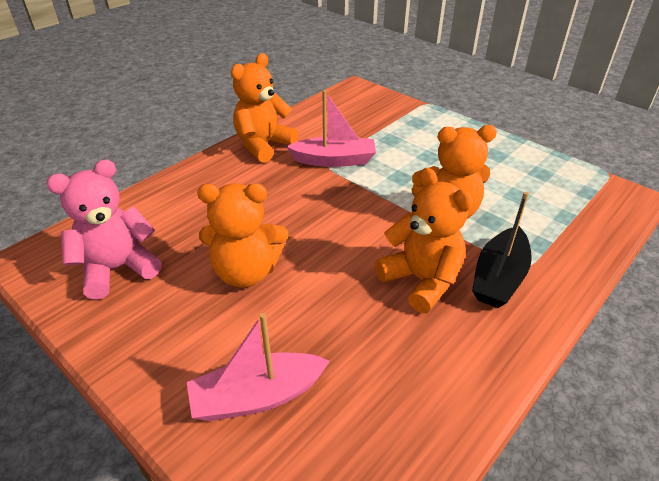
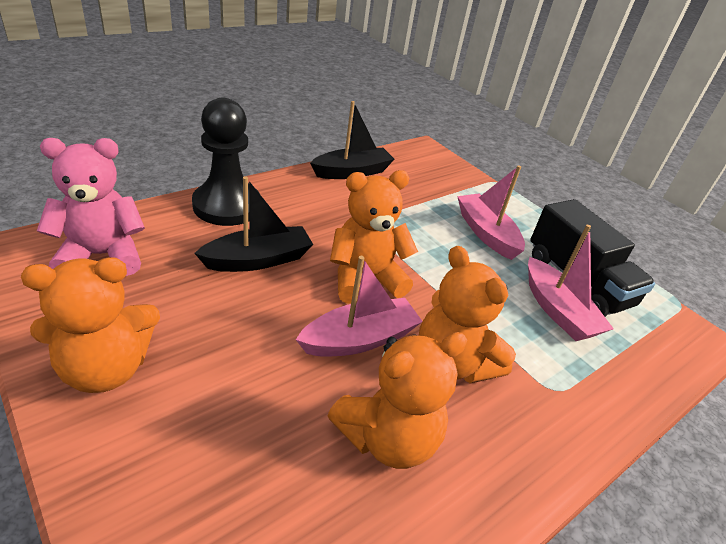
black boat: 1 -> 2
black pawn: 0 -> 1
black truck: 0 -> 1
pink boat: 2 -> 3

